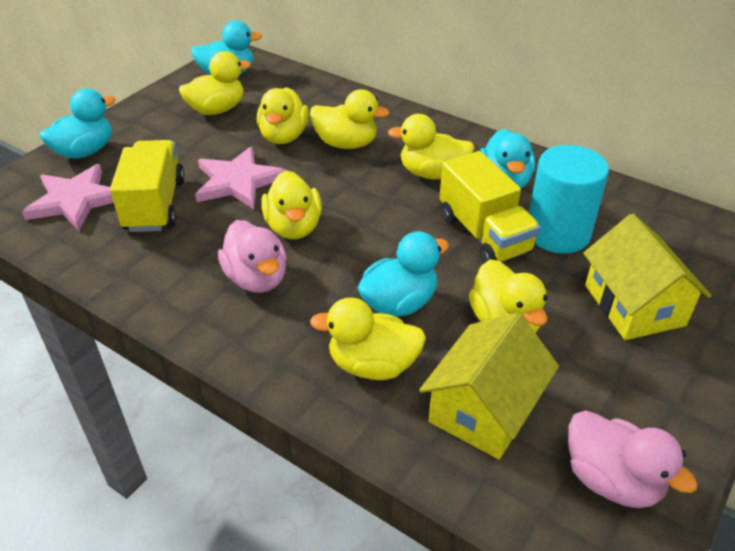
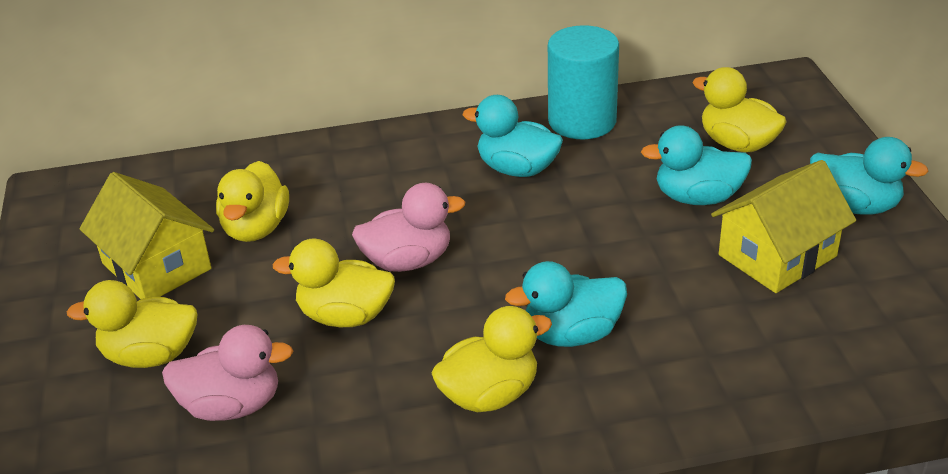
pink star: 2 -> 0
yellow duck: 7 -> 5
yellow truck: 2 -> 0

